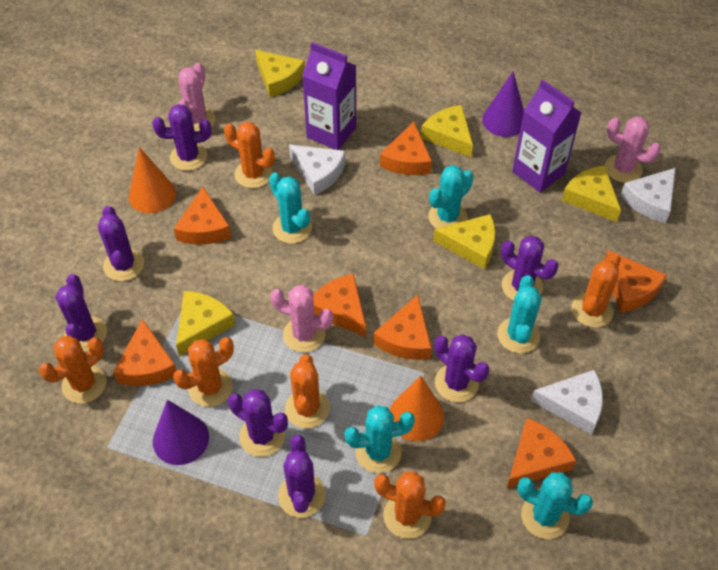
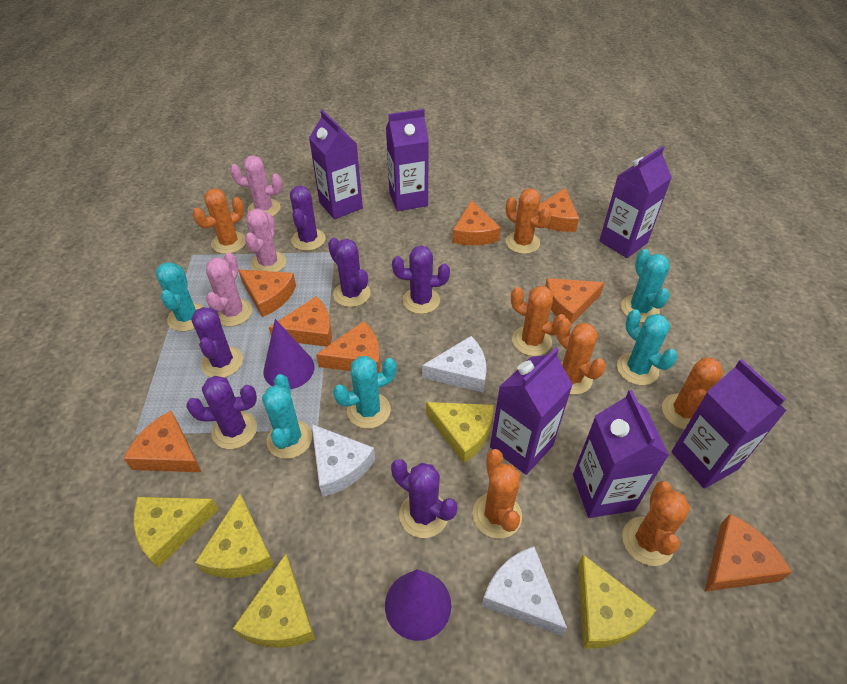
orange cactus: 6 -> 7
orange cheese: 7 -> 8
orange cone: 2 -> 0
purple cactus: 7 -> 6
purple carton: 2 -> 6

